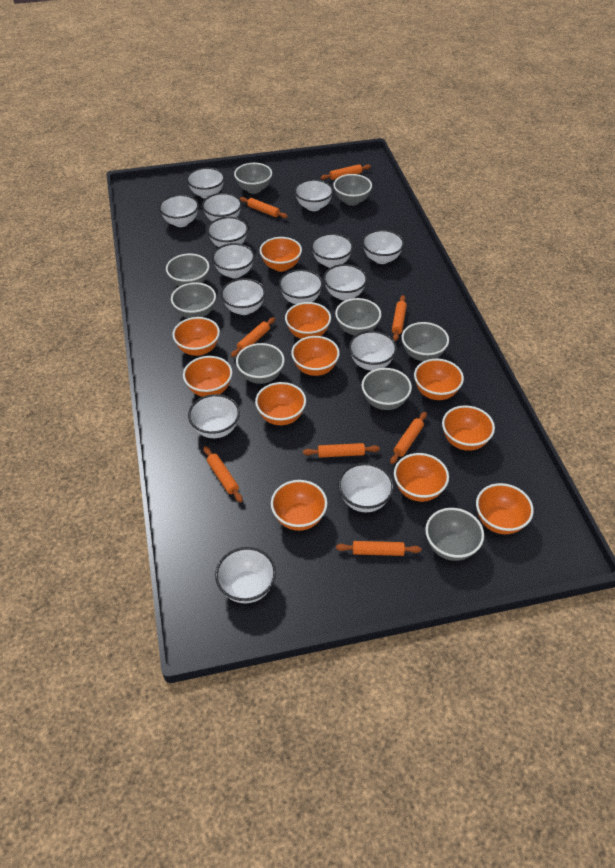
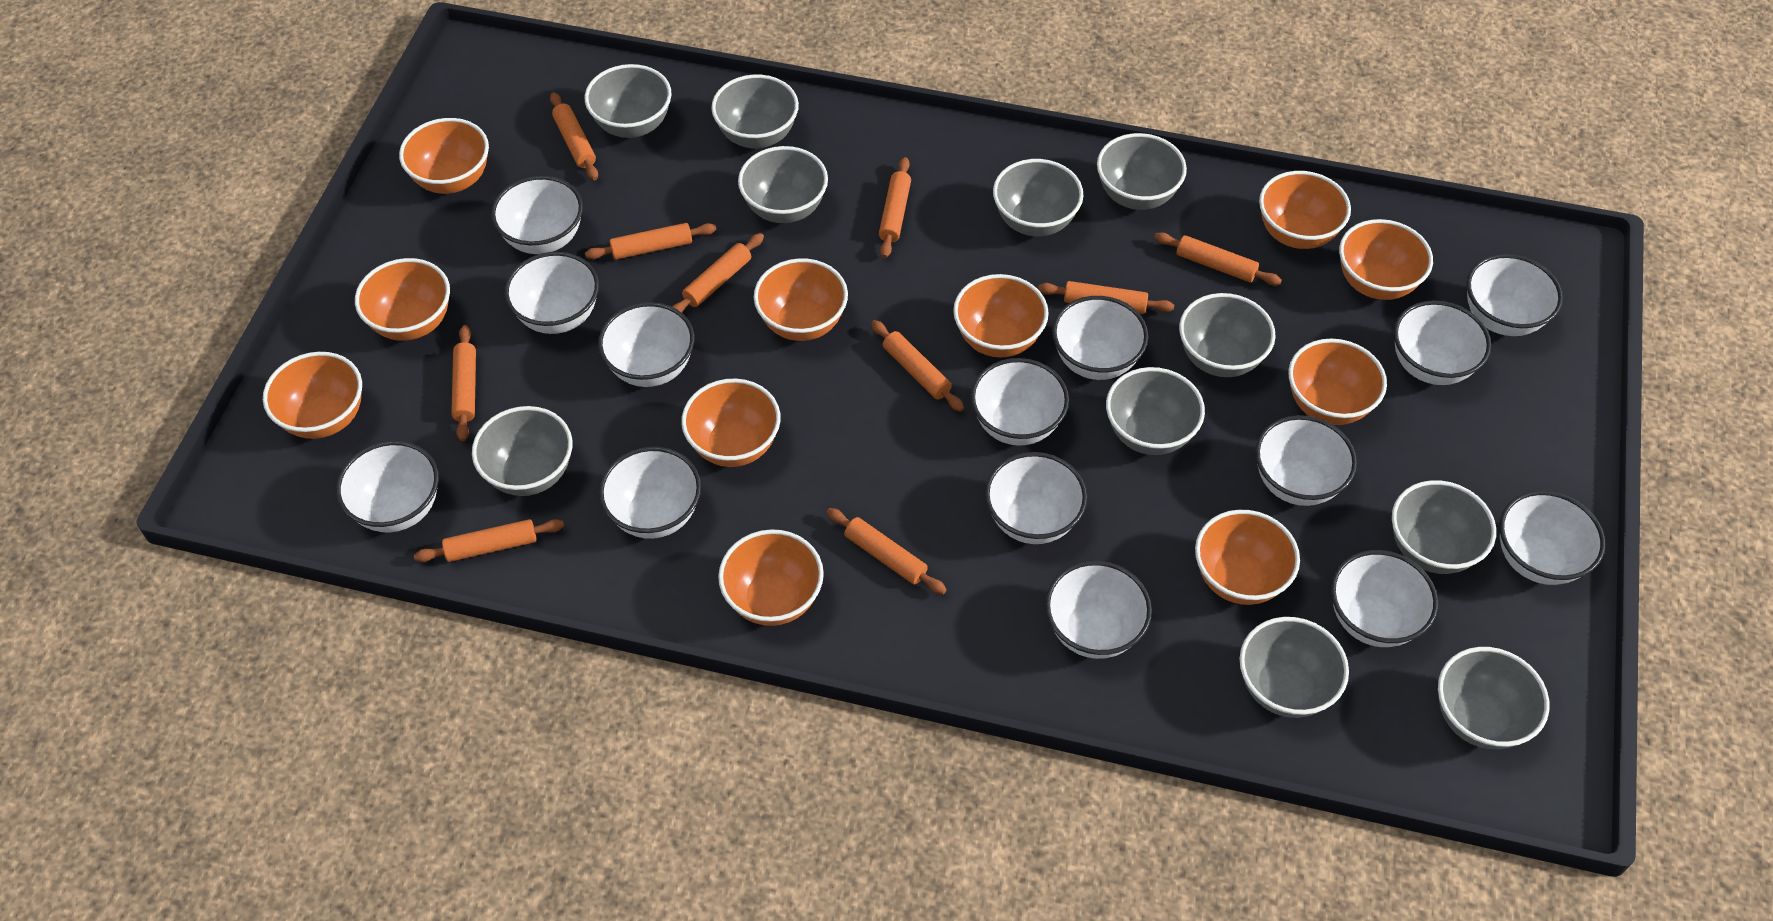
grey bowl: 9 -> 11
orange rolling pin: 8 -> 10
white bowl: 15 -> 14

